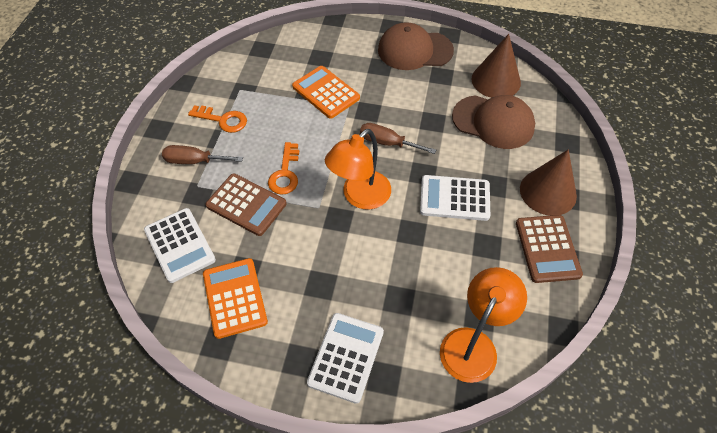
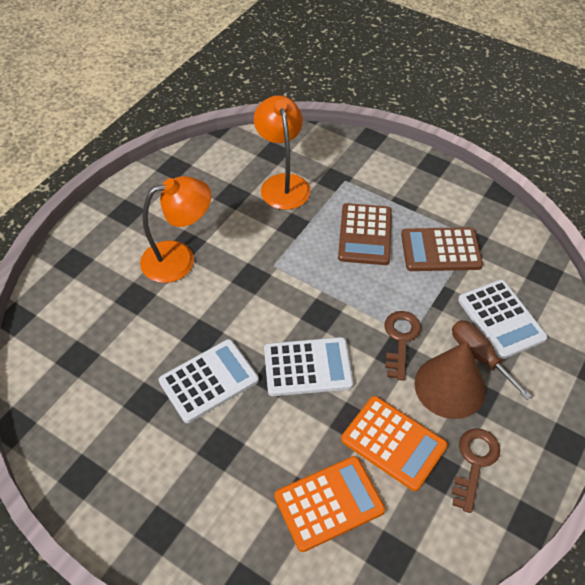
brown cap: 2 -> 0
brown cone: 2 -> 1
brown key: 0 -> 2
brown screwdriver: 2 -> 1
orange key: 2 -> 0

